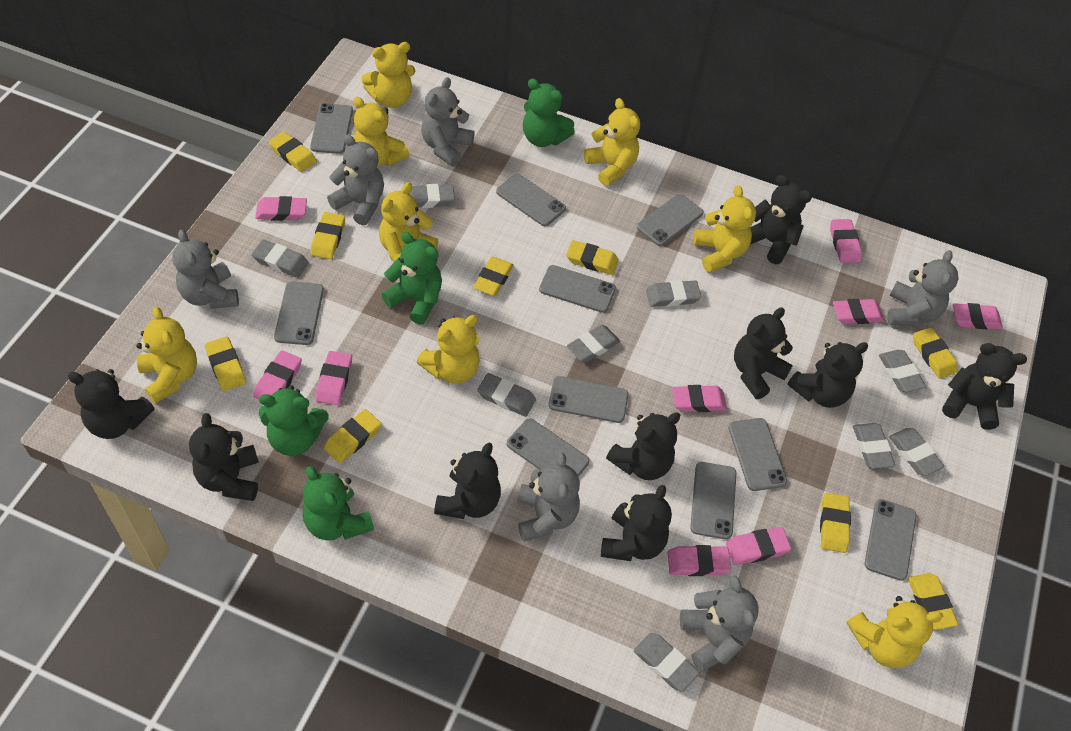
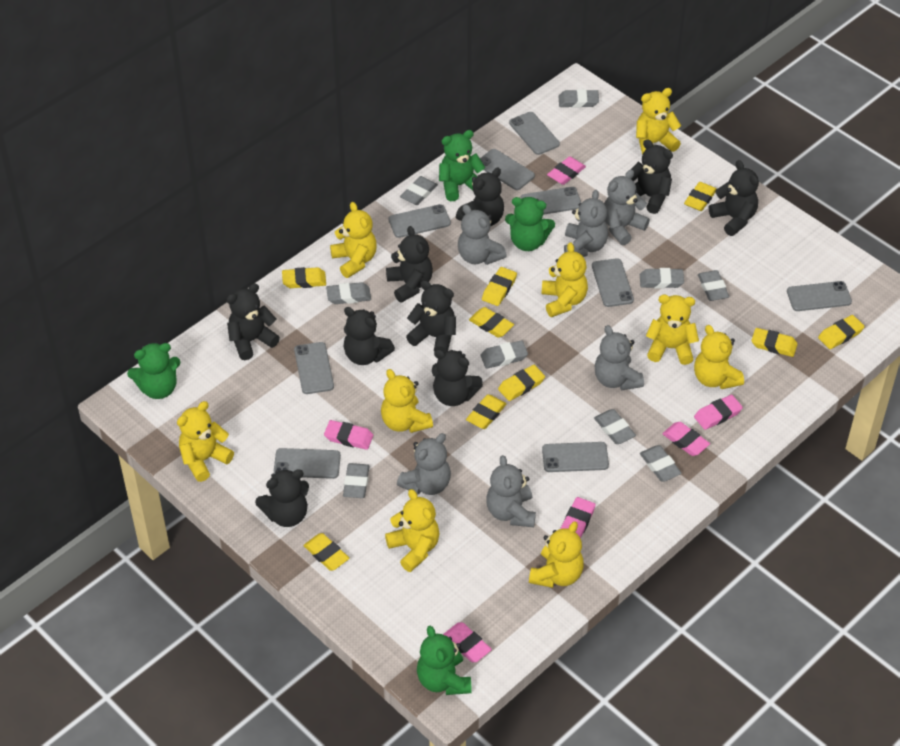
grey phone: 10 -> 9
pink eraser: 9 -> 6
yellow teddy bear: 8 -> 9

